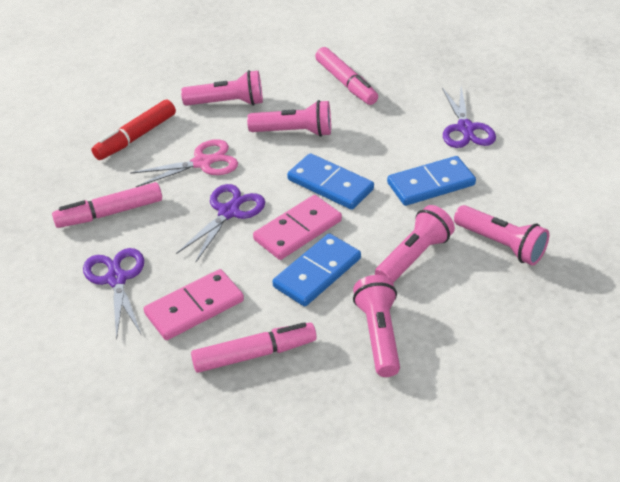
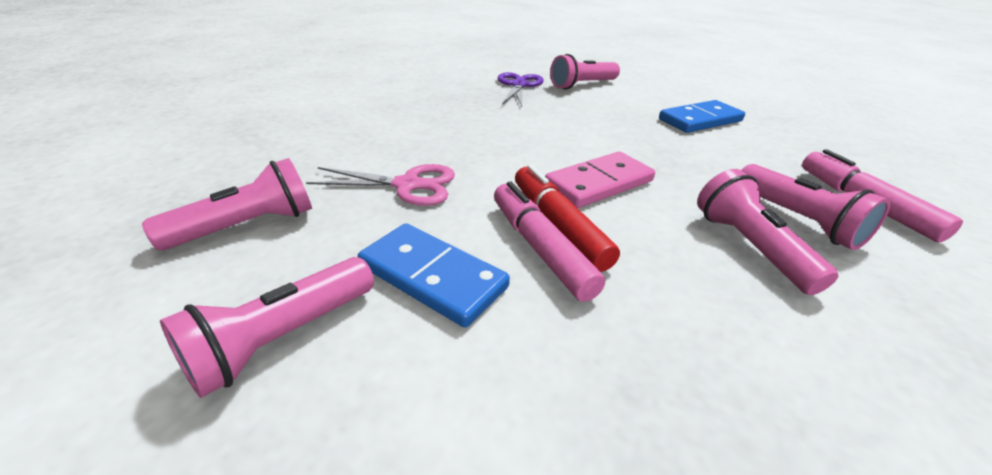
blue domino: 3 -> 2
pink domino: 2 -> 1
pink marker: 3 -> 2
purple scissors: 3 -> 1

